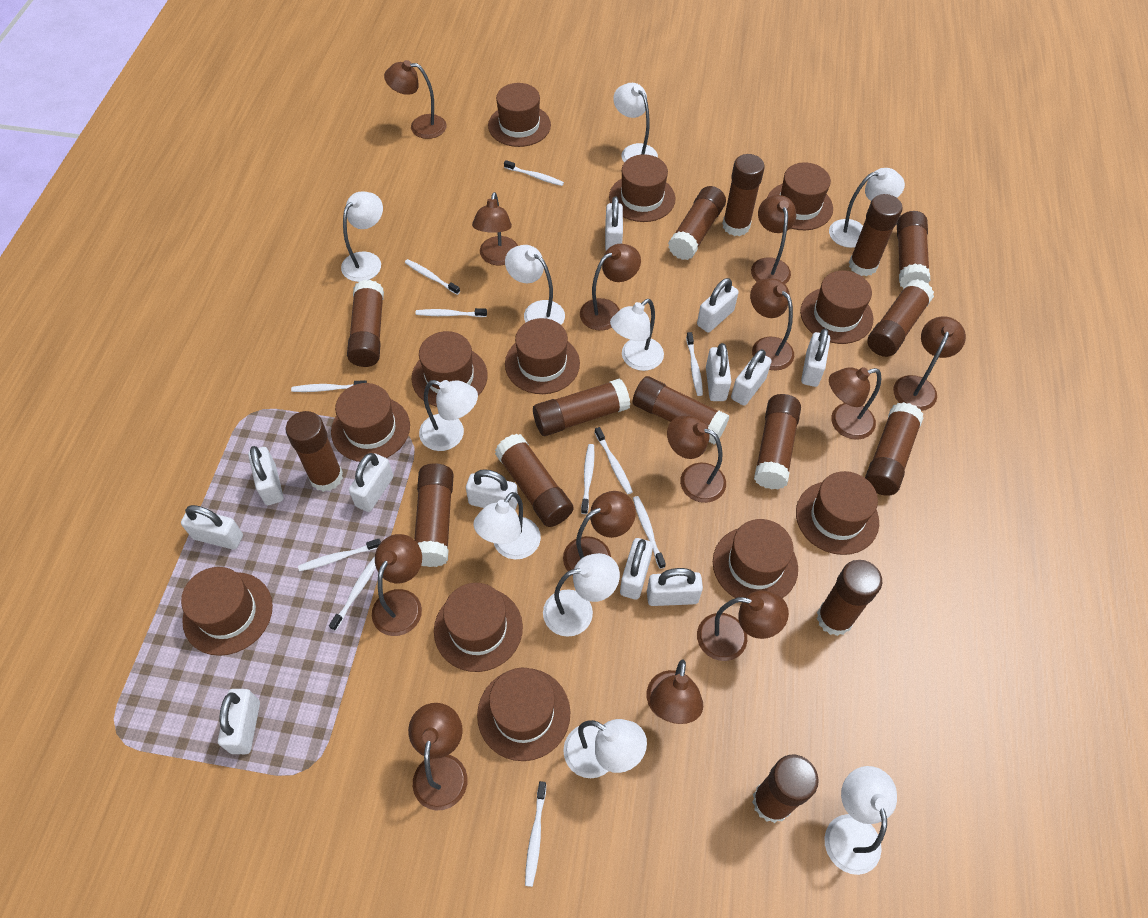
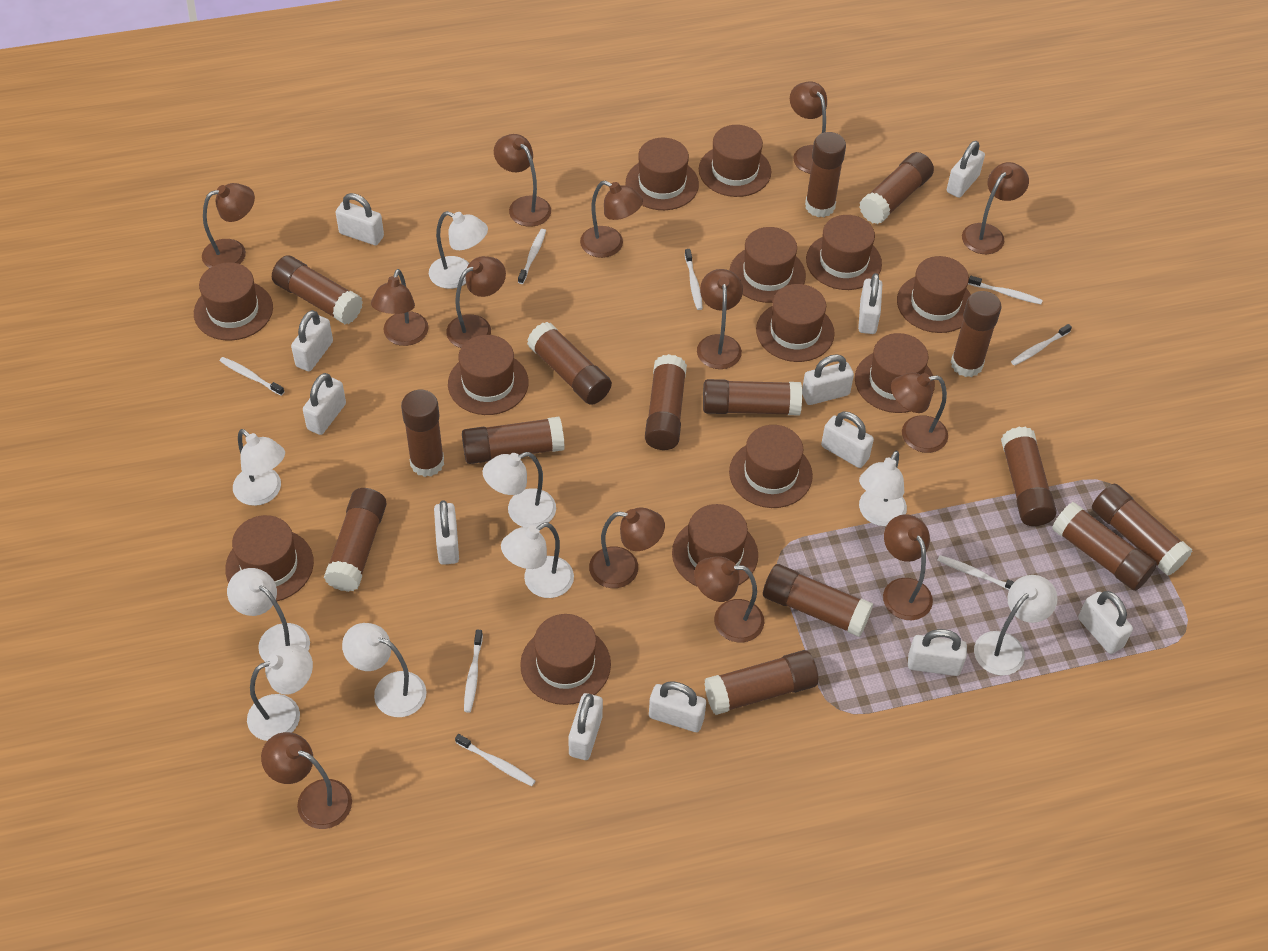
brown hat: 12 -> 13
white lamp: 10 -> 9
white toothbrush: 11 -> 8

